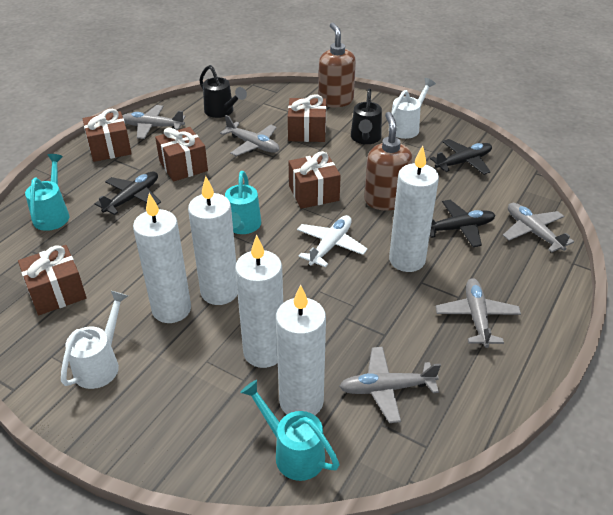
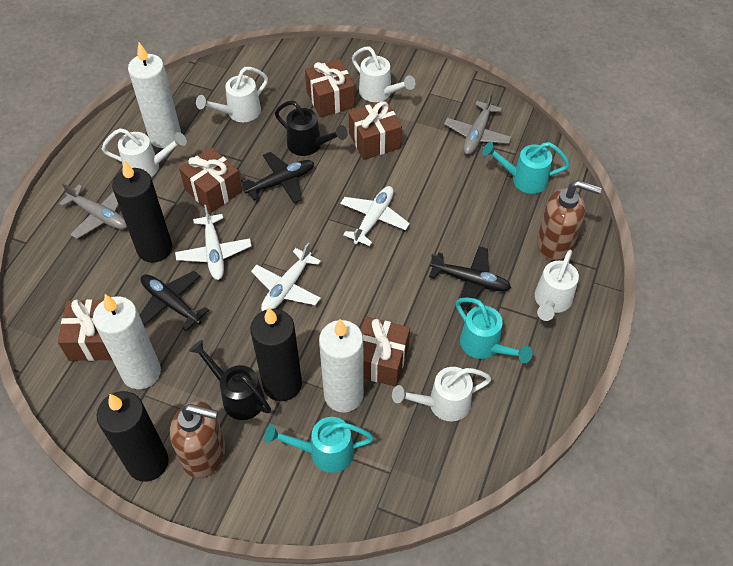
black candle: 0 -> 3
grey plane: 5 -> 2
white candle: 5 -> 3
white plane: 1 -> 3
white watering can: 2 -> 5

